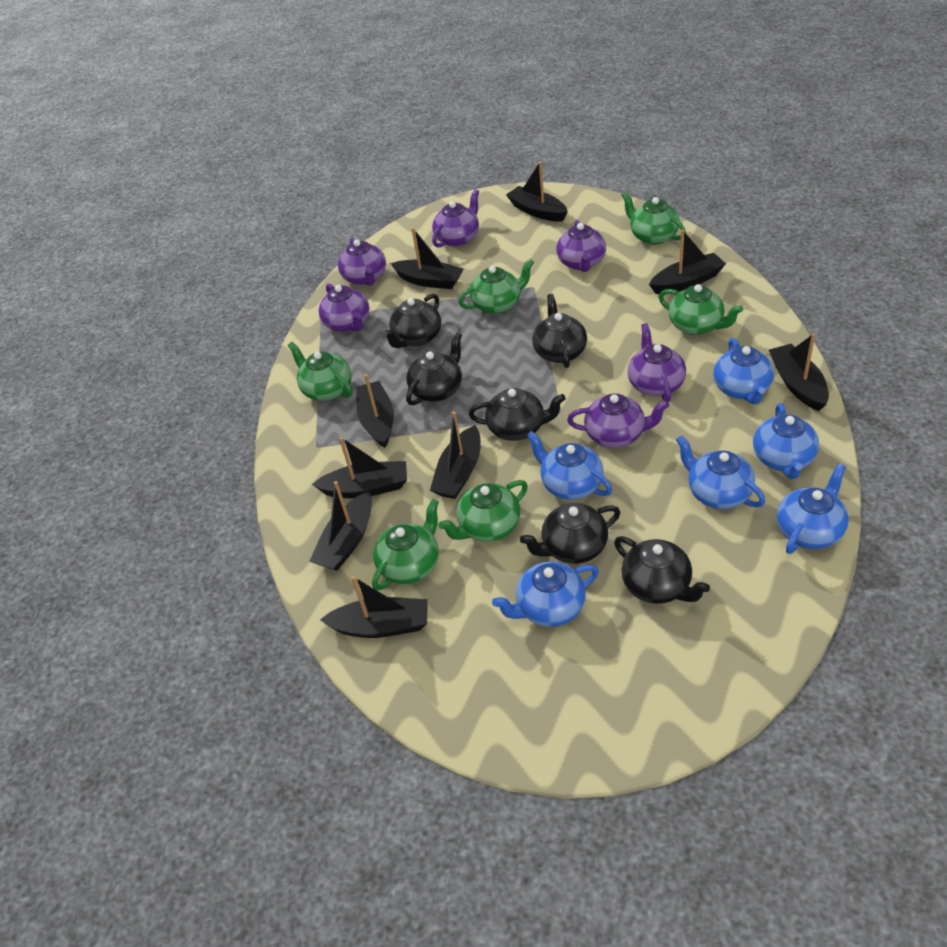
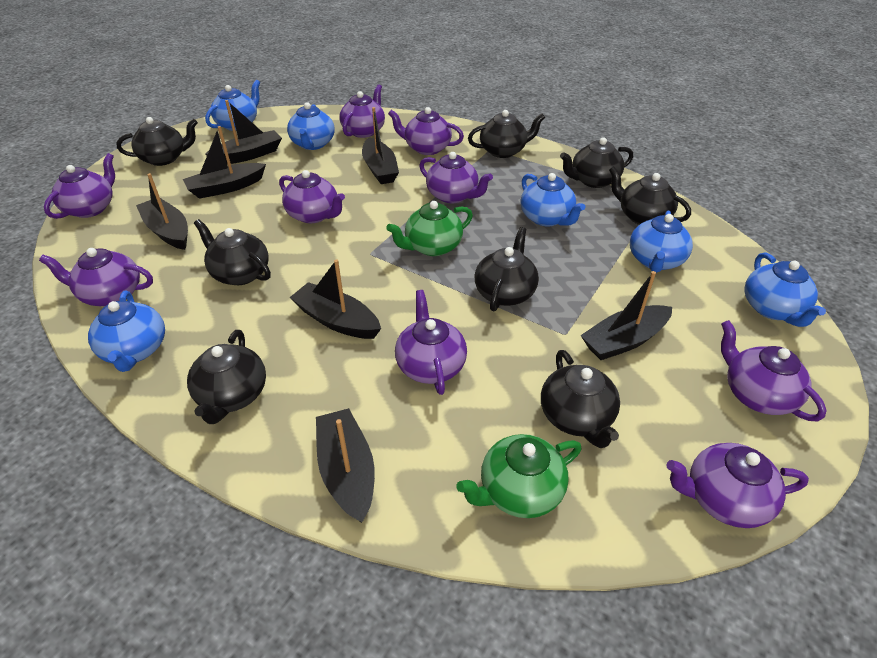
black boat: 9 -> 7
black teapot: 6 -> 8
green teapot: 6 -> 2
purple teapot: 6 -> 9

